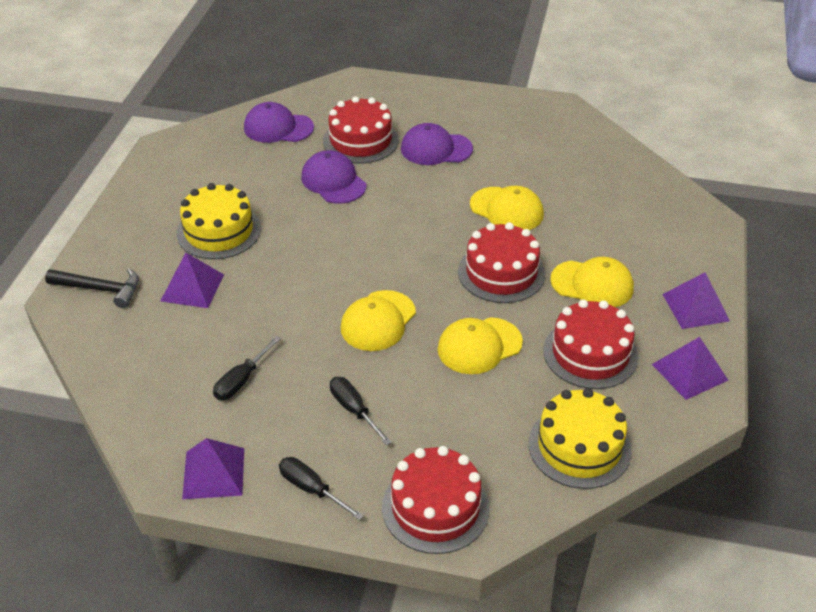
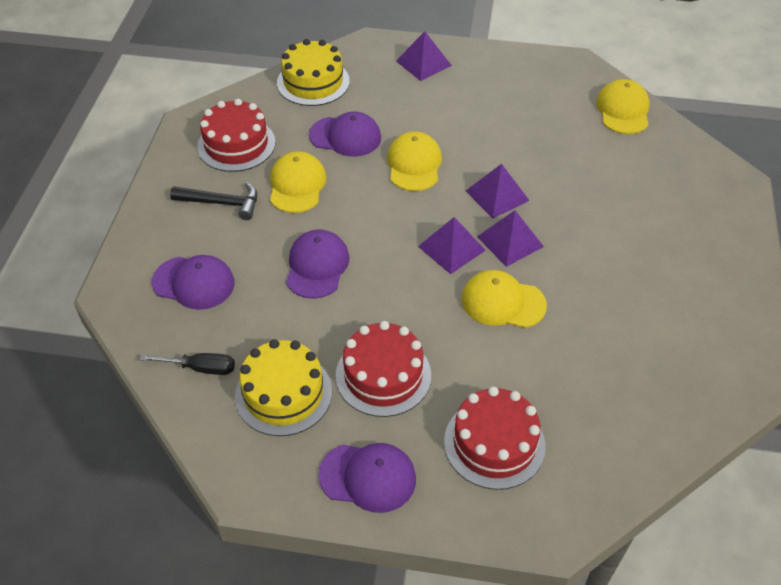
black screwdriver: 3 -> 1
purple cap: 3 -> 4
red cake: 4 -> 3

